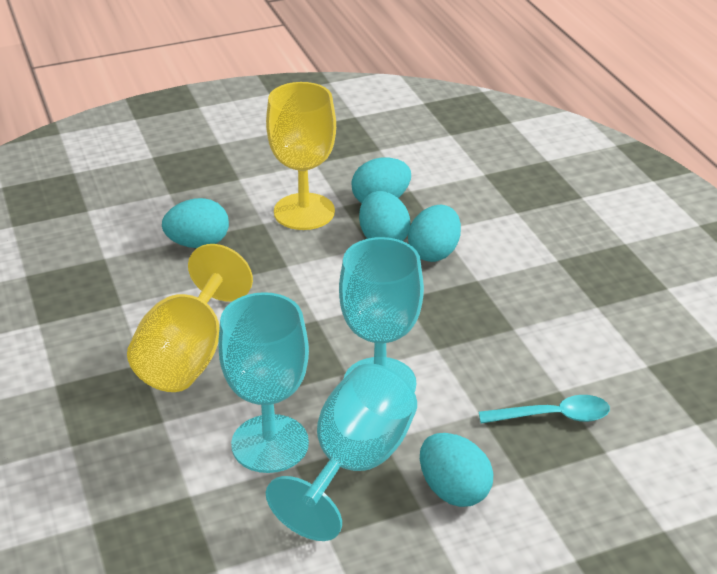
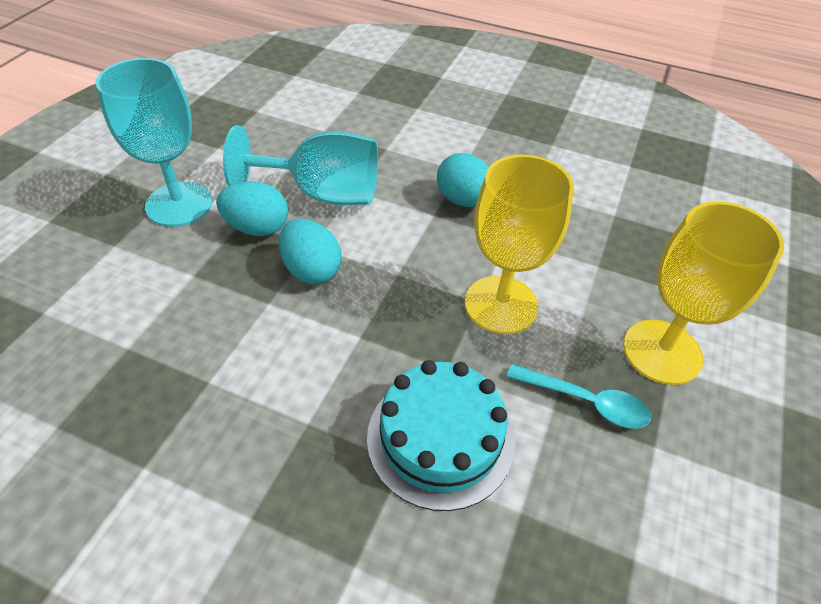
turquoise cake: 0 -> 1
turquoise egg: 5 -> 3
turquoise goblet: 3 -> 2

